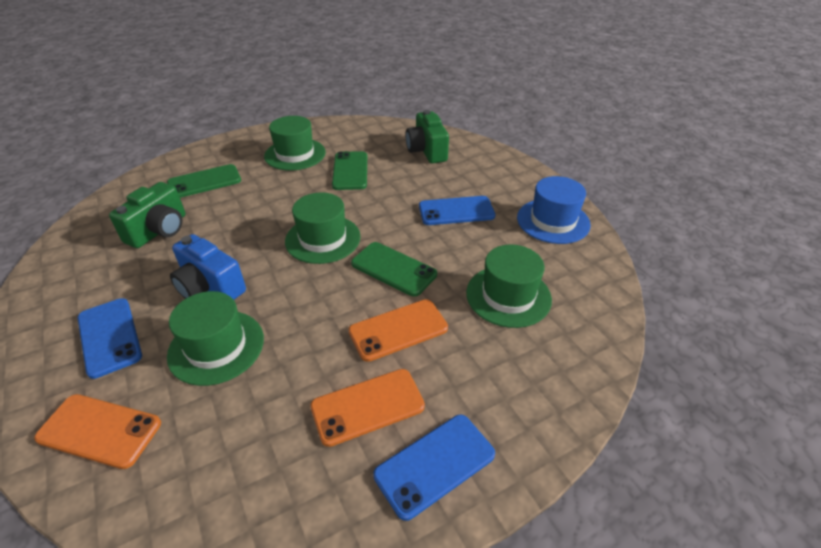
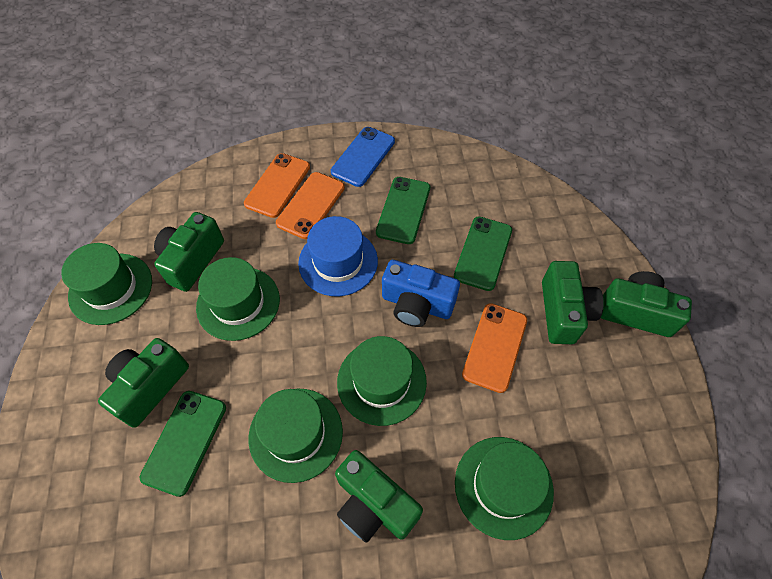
blue phone: 3 -> 1
green camera: 2 -> 5
green hat: 4 -> 5

